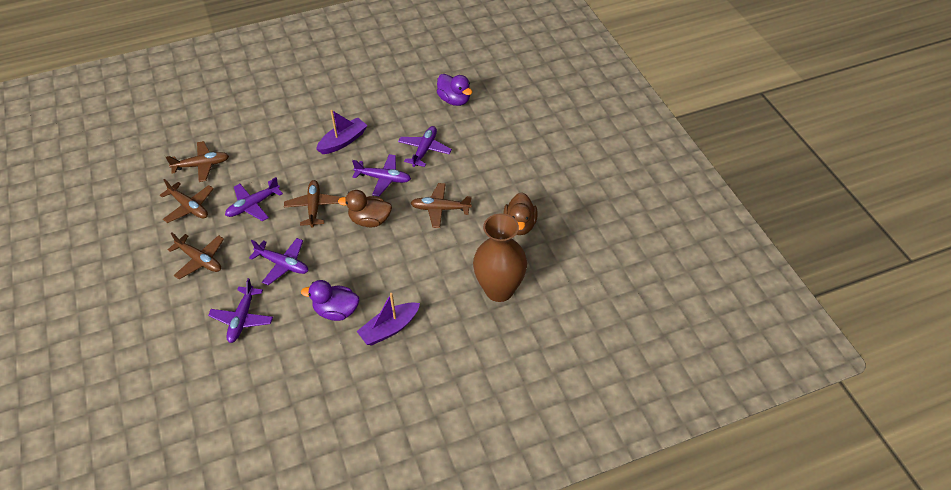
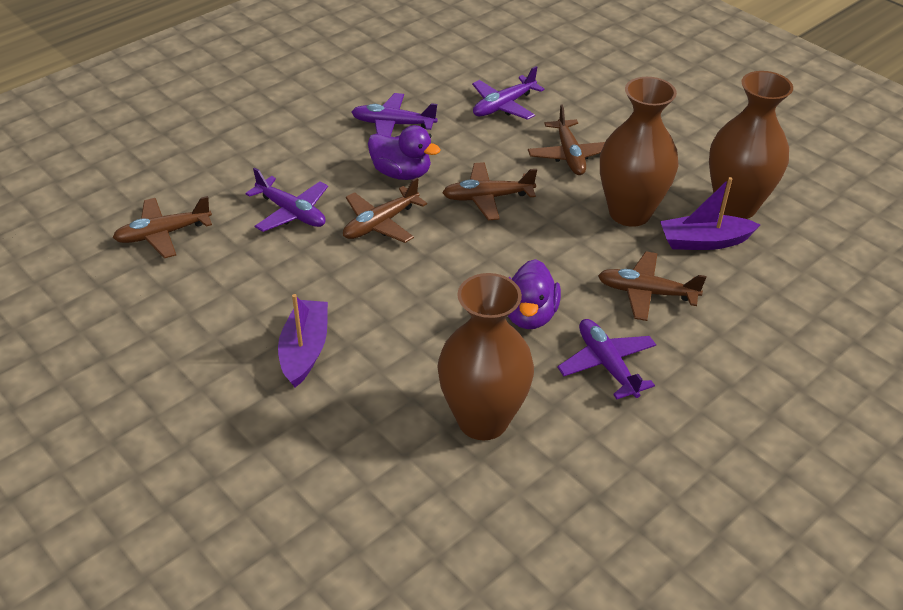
brown duck: 2 -> 0
brown vase: 1 -> 3
purple plane: 5 -> 4

